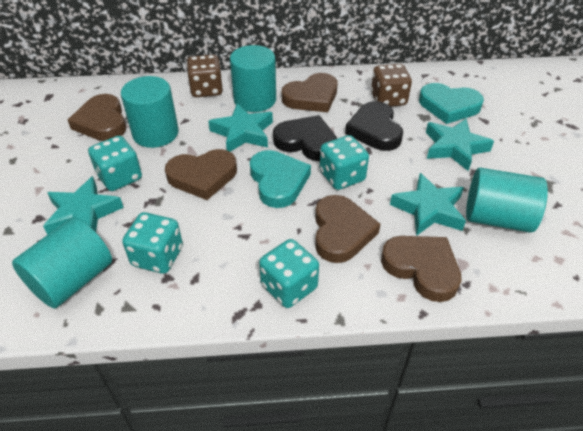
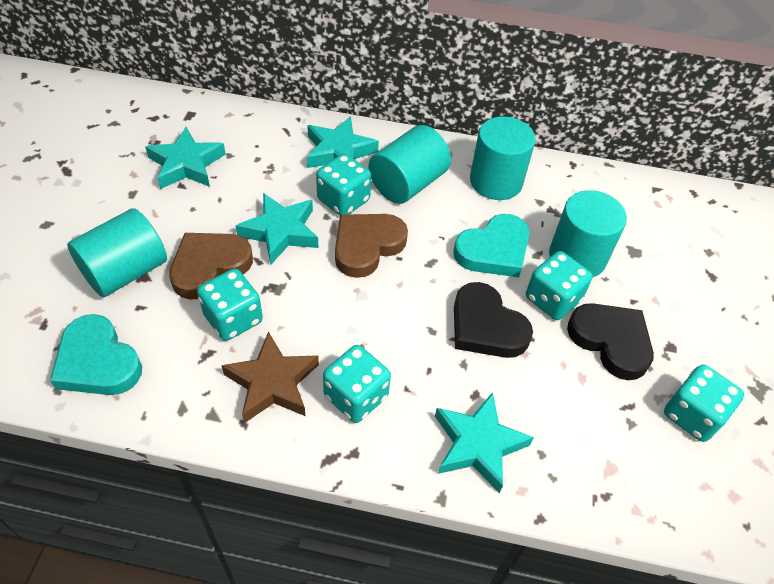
brown dice: 2 -> 0
brown heart: 5 -> 2
brown star: 0 -> 1
turquoise dice: 4 -> 5

